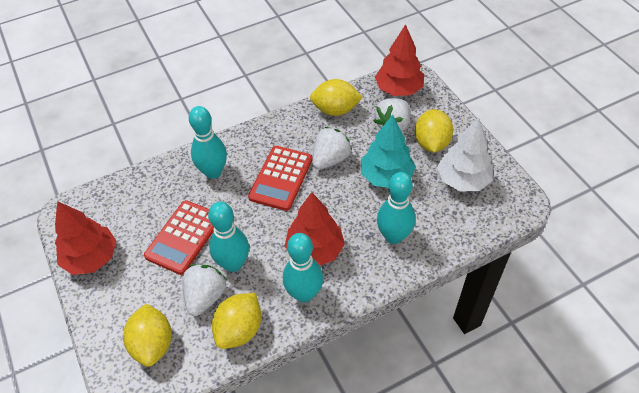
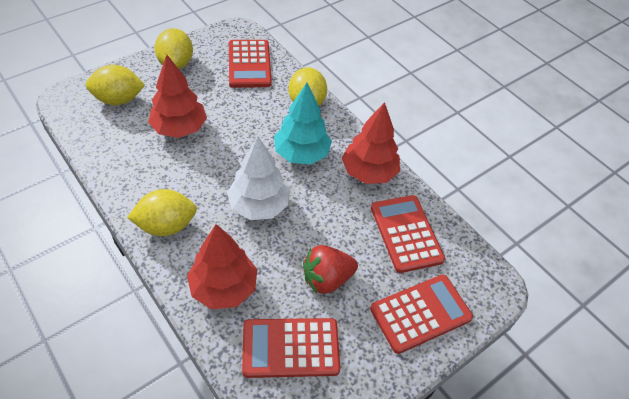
red calculator: 2 -> 4
red strawberry: 0 -> 1
turquoise bowling pin: 4 -> 0
white strawberry: 3 -> 0

